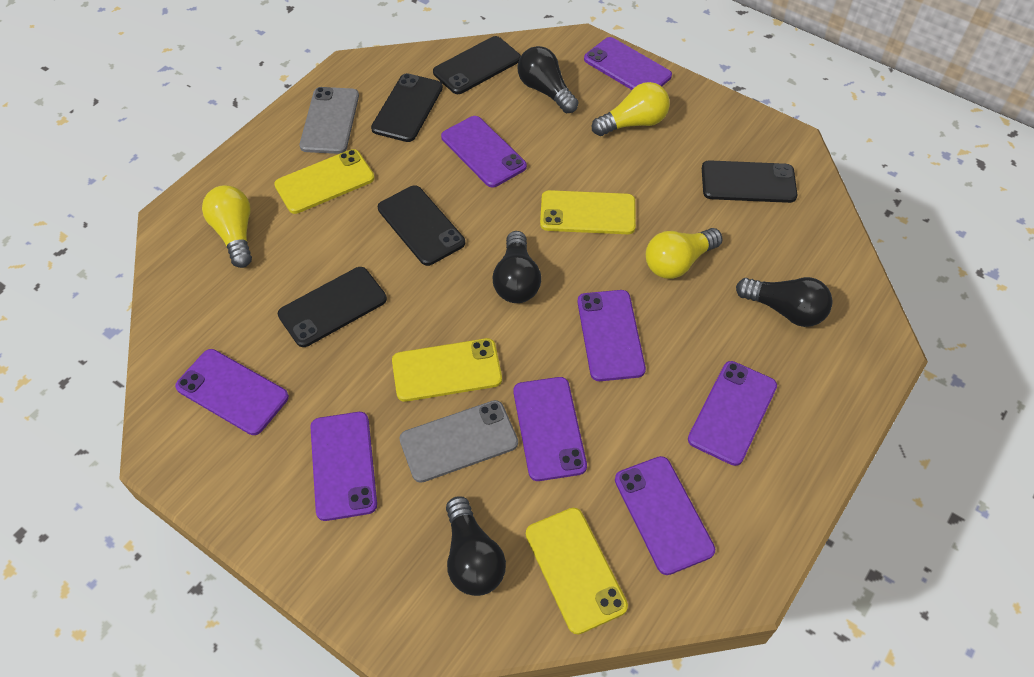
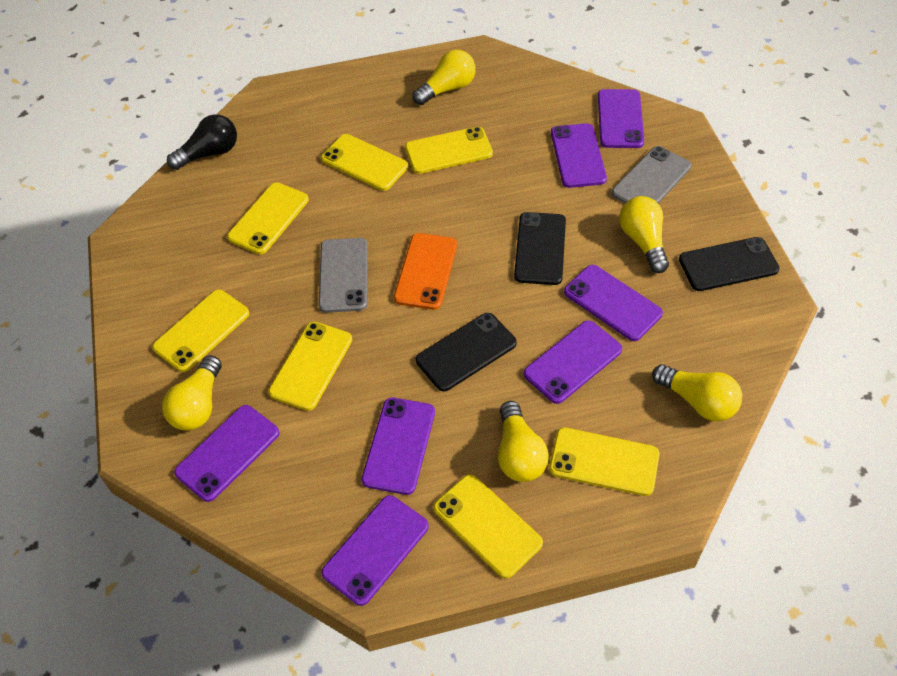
black light bulb: 4 -> 1
black phone: 5 -> 3
orange phone: 0 -> 1
purple phone: 8 -> 7
yellow light bulb: 3 -> 5
yellow phone: 4 -> 7

